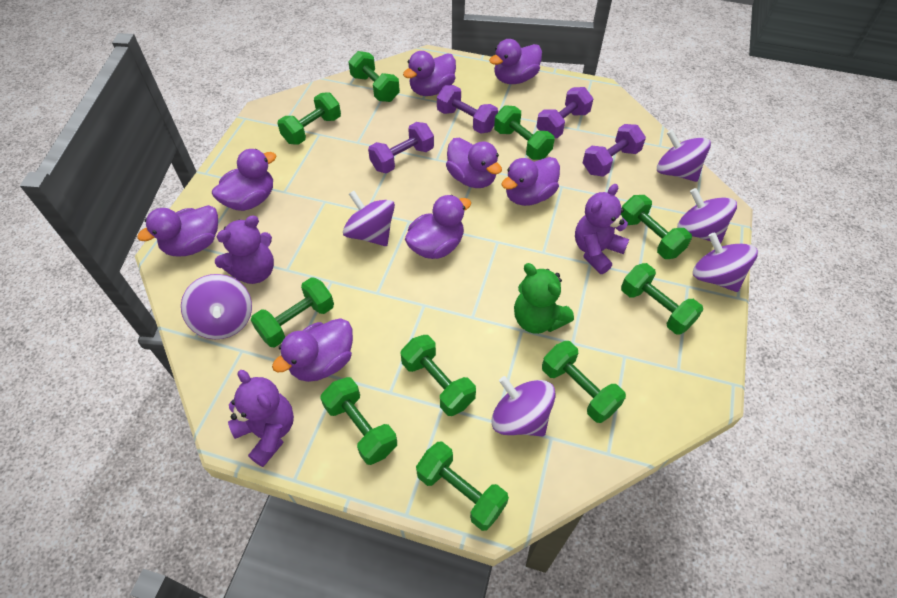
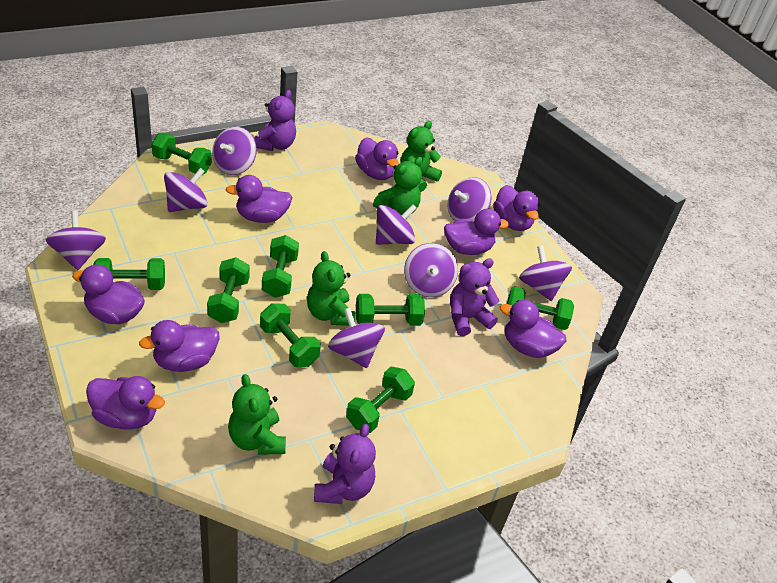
green dumbbell: 10 -> 8
green teddy bear: 1 -> 4
purple dumbbell: 4 -> 0
purple spinning top: 6 -> 8

